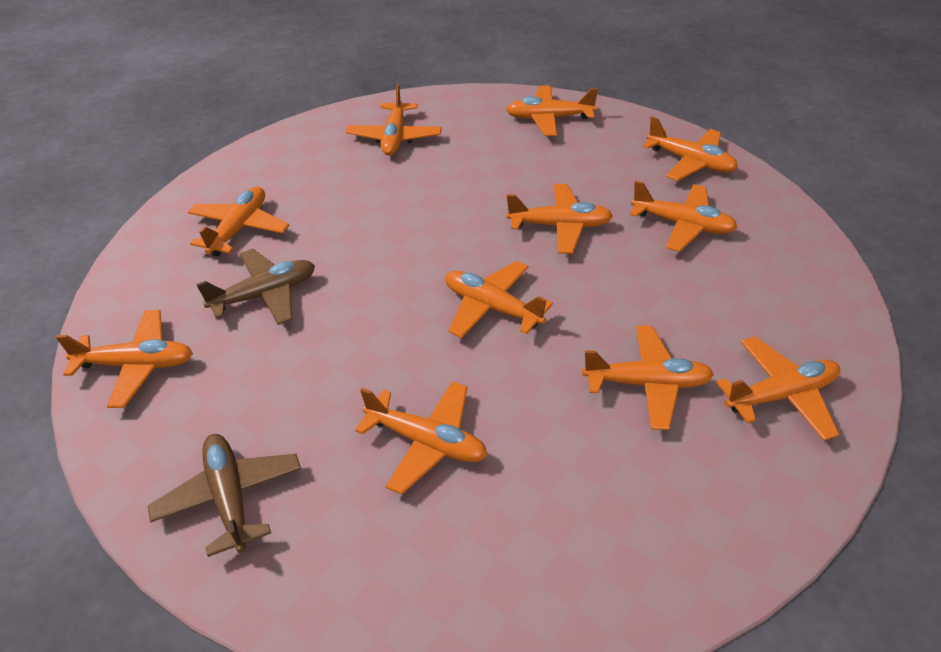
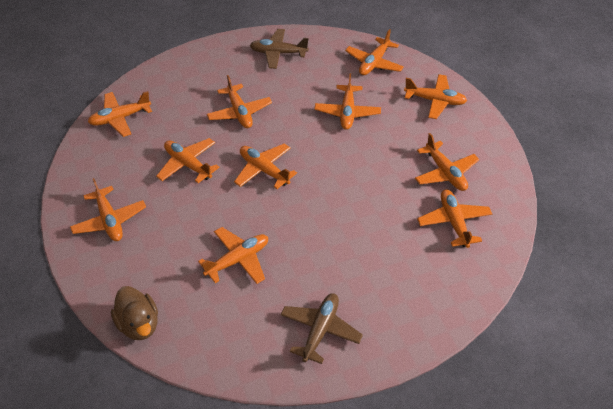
brown duck: 0 -> 1

